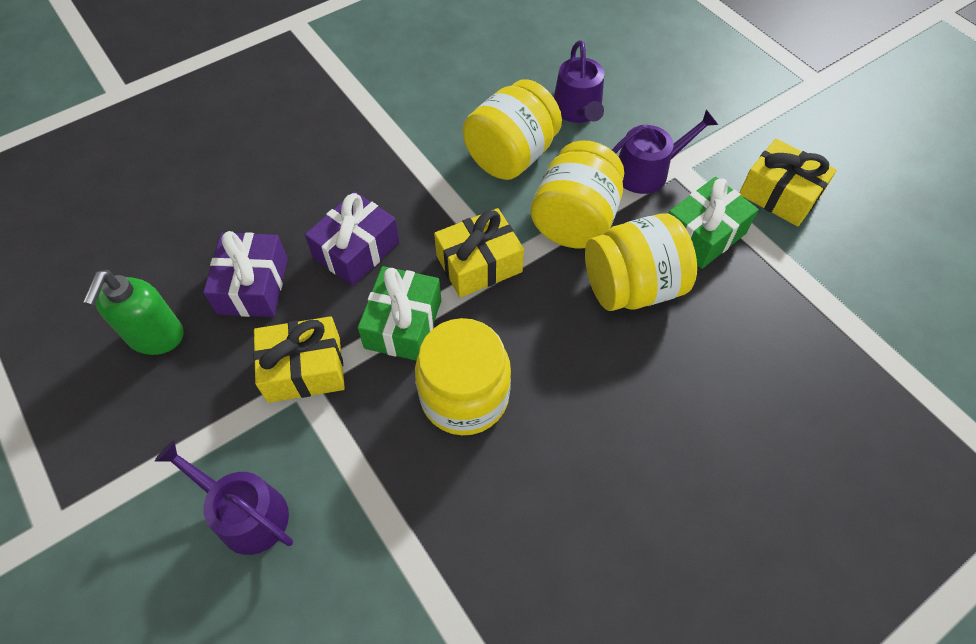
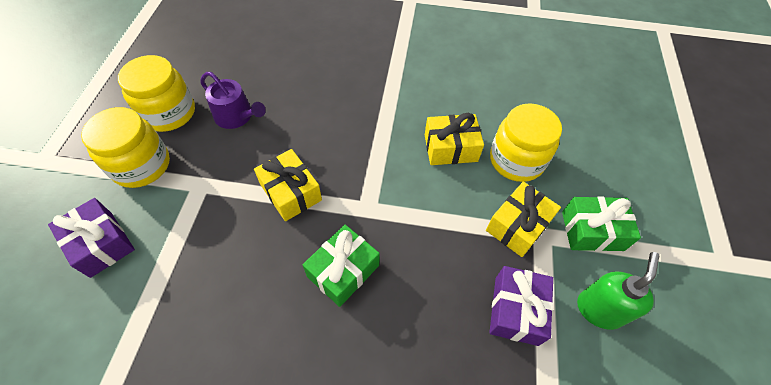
purple watering can: 3 -> 1
yellow jar: 4 -> 3

